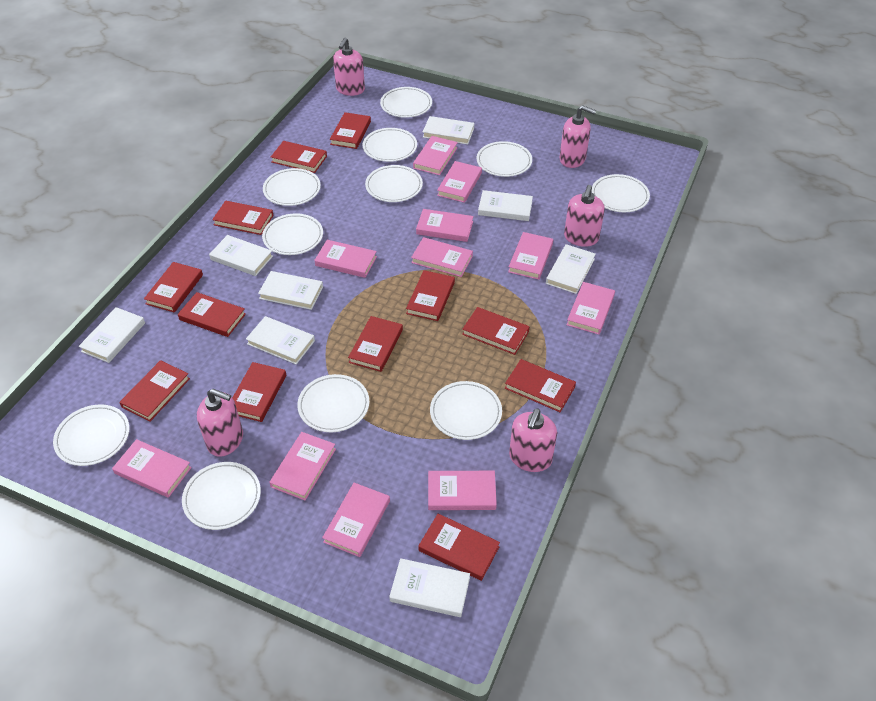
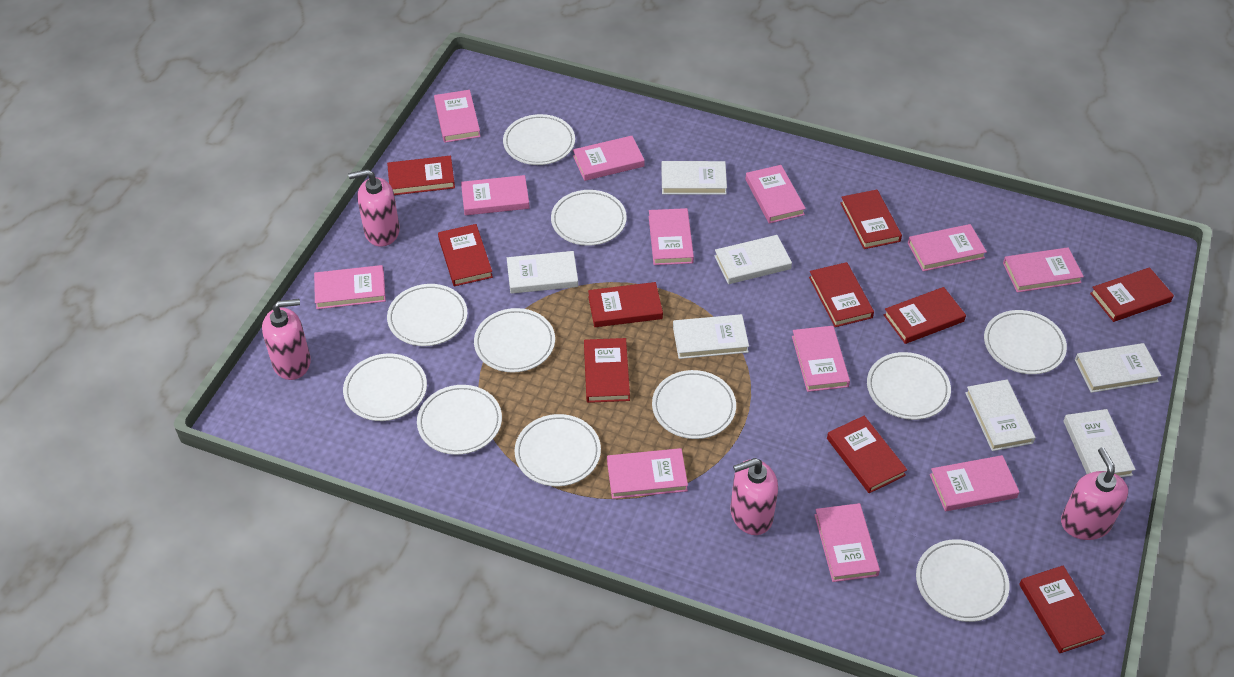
pink book: 11 -> 12
pink soap dispenser: 5 -> 4
red book: 12 -> 10
white book: 8 -> 7

